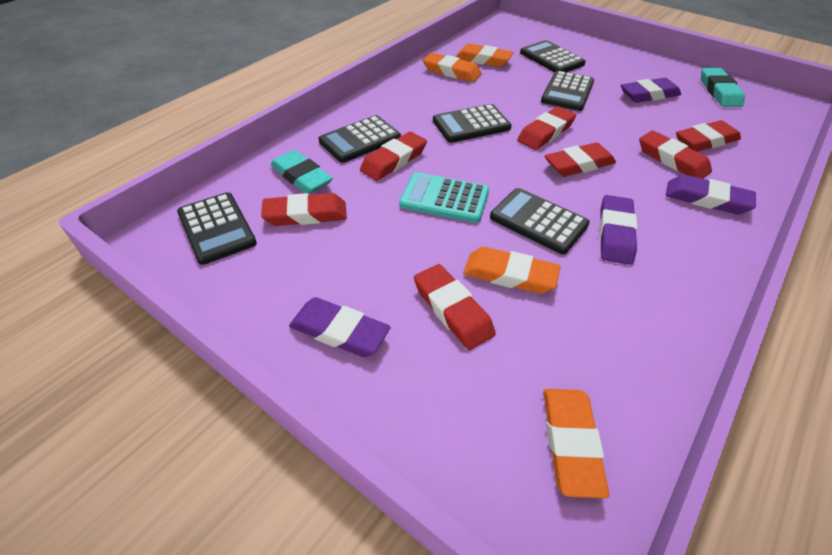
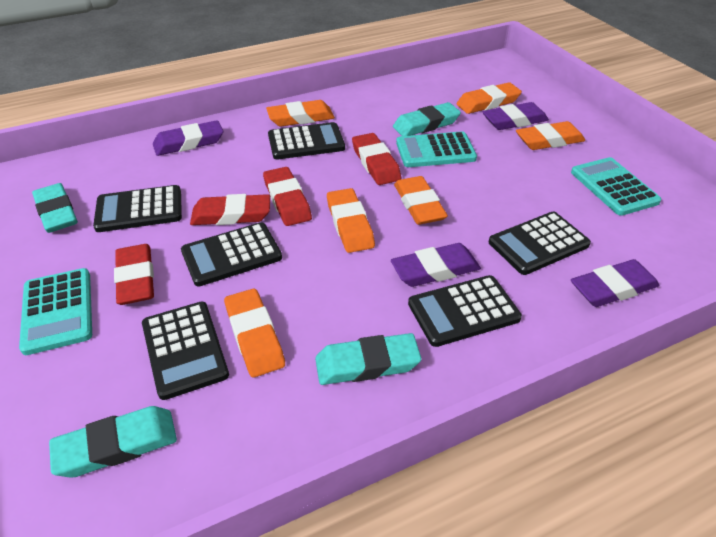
orange eraser: 4 -> 6
red eraser: 7 -> 4
turquoise calculator: 1 -> 3
turquoise eraser: 2 -> 4

